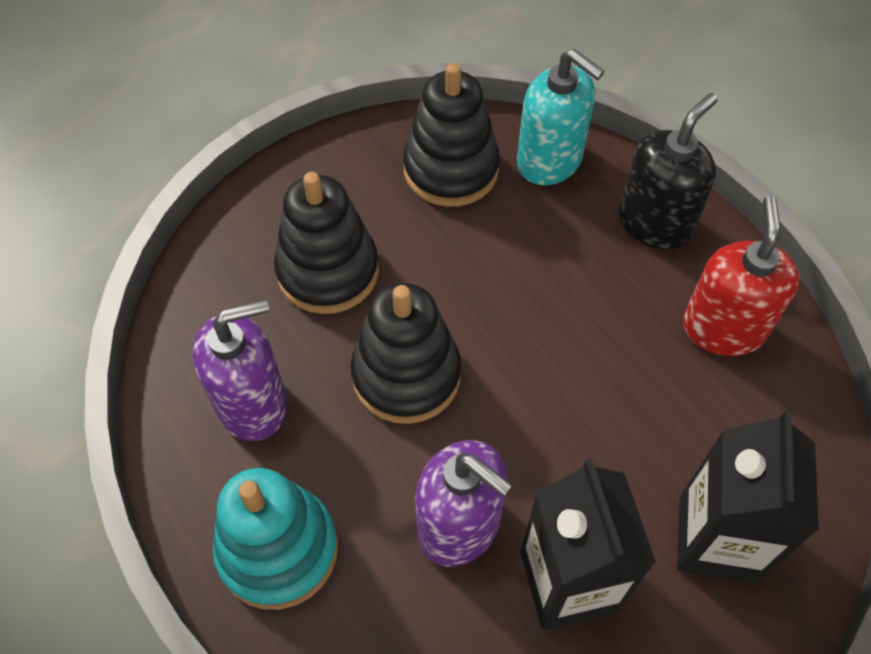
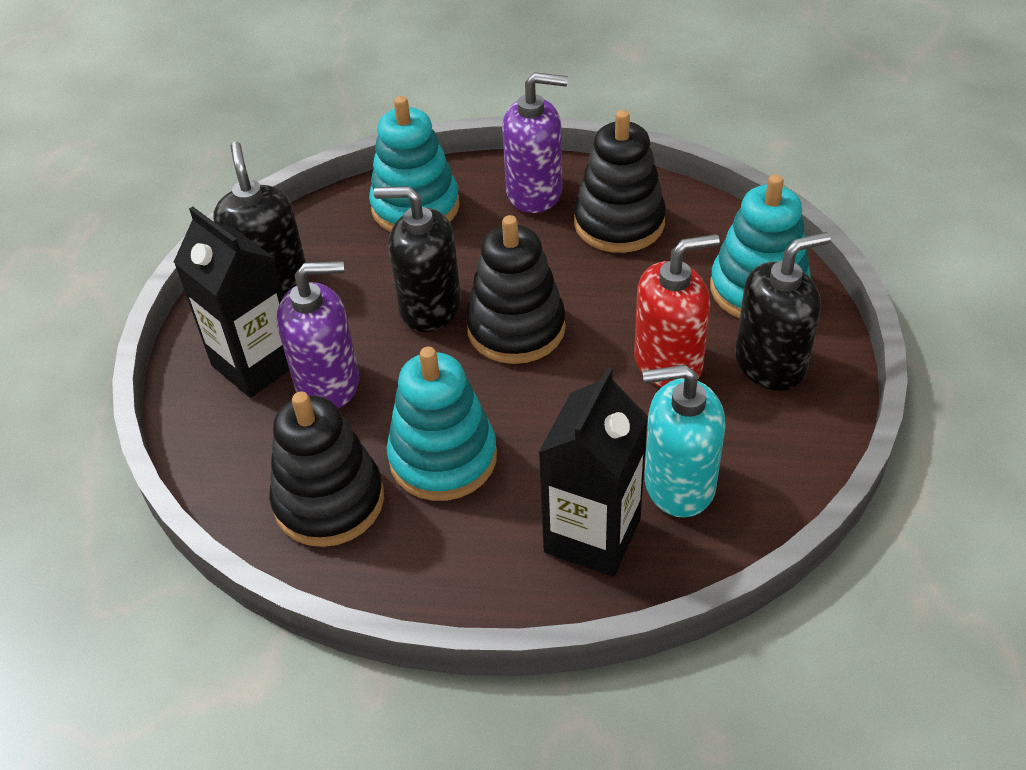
black soap dispenser: 1 -> 3
turquoise stacking toy: 1 -> 3

